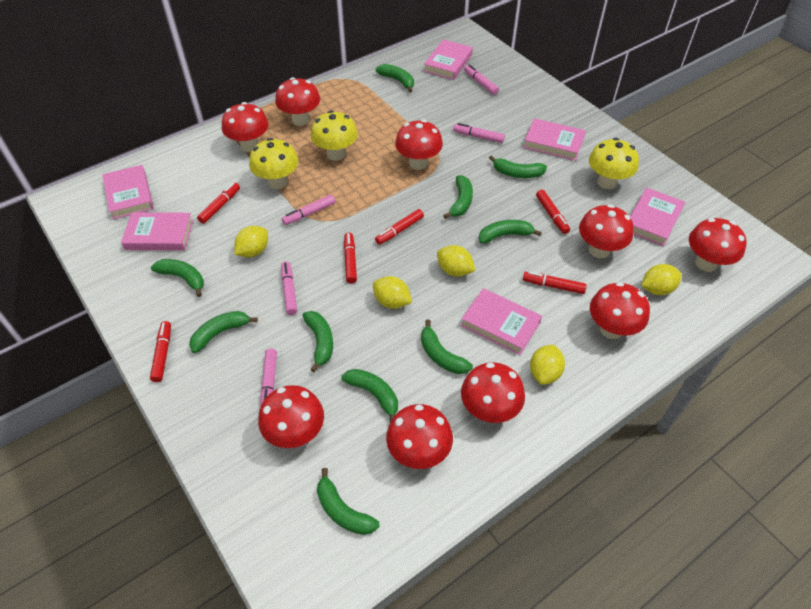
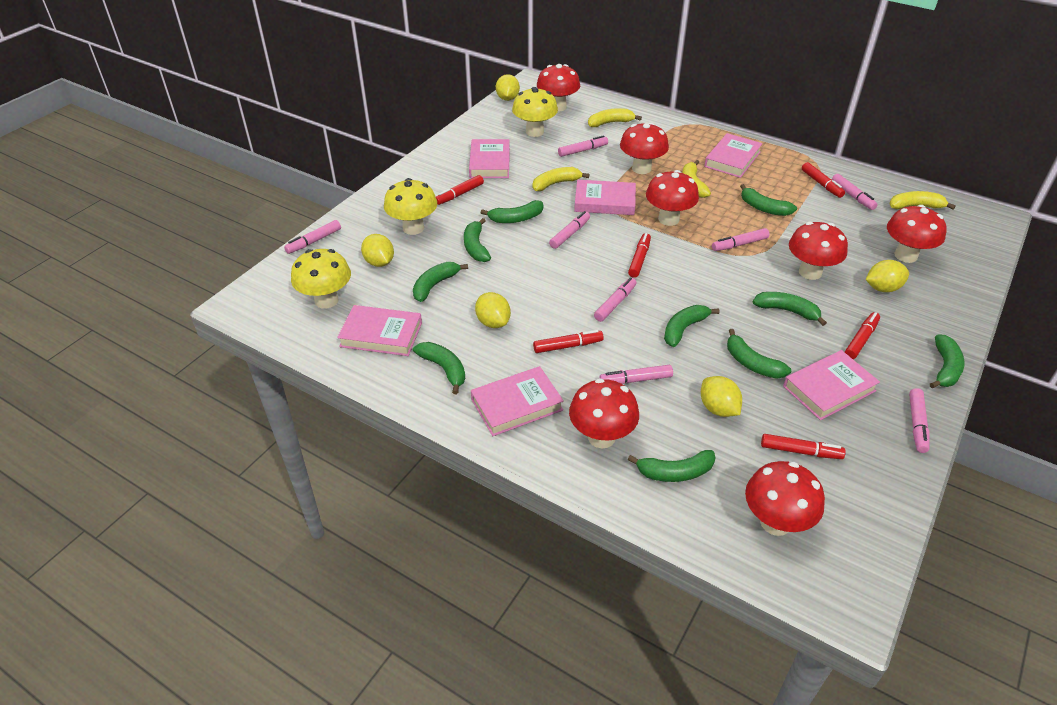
pink marker: 5 -> 8
red mushroom: 9 -> 7
yellow banana: 0 -> 4

